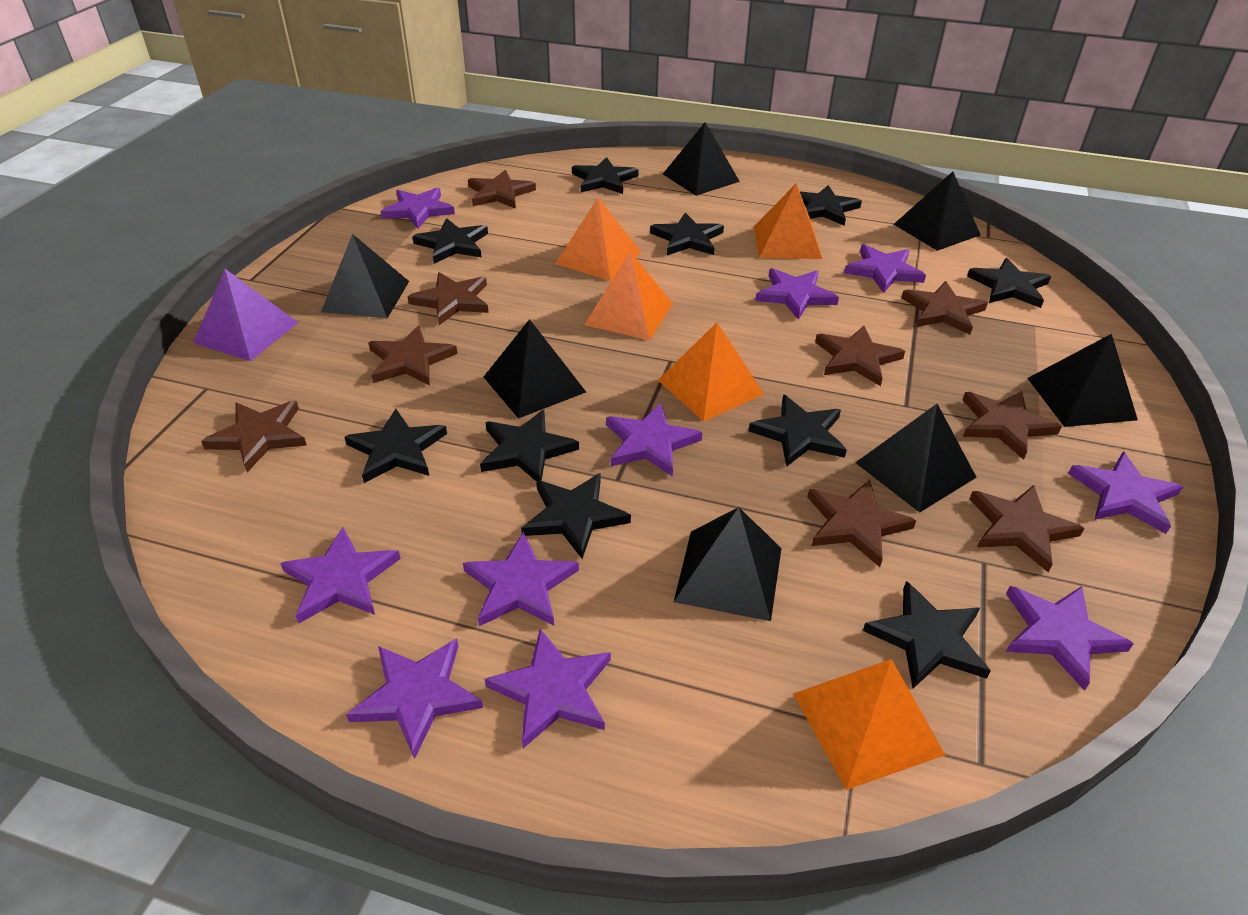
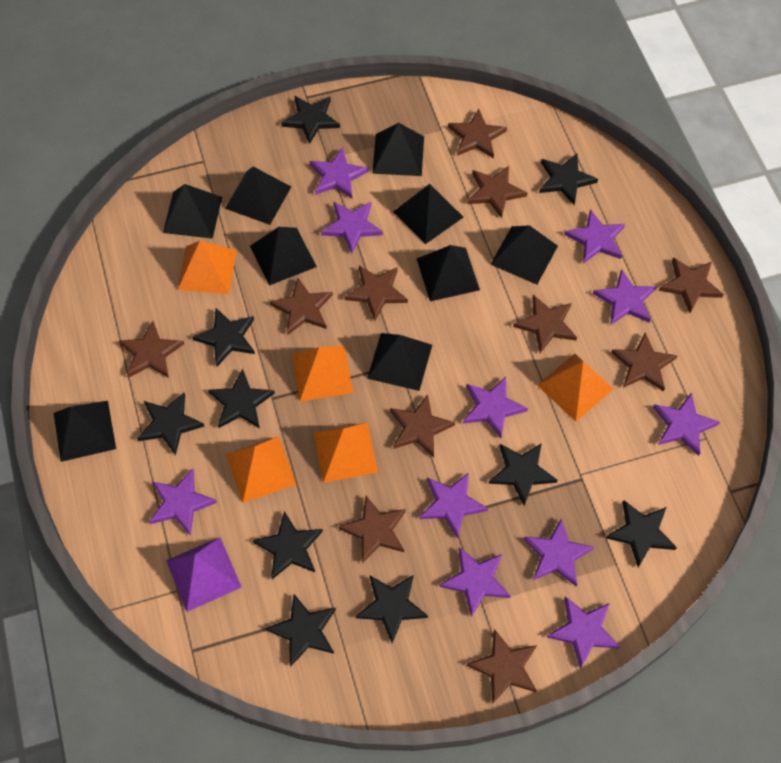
black pyramid: 7 -> 9
brown star: 9 -> 11
purple star: 10 -> 11

